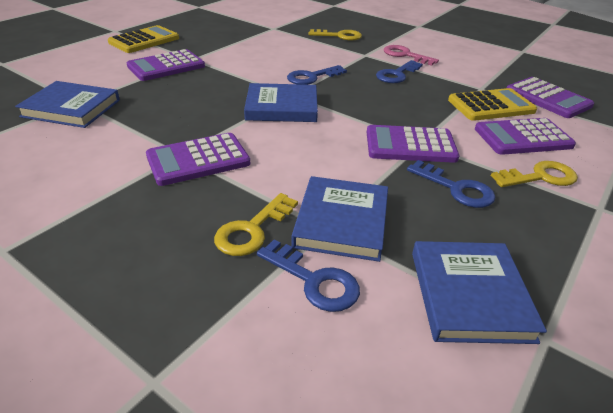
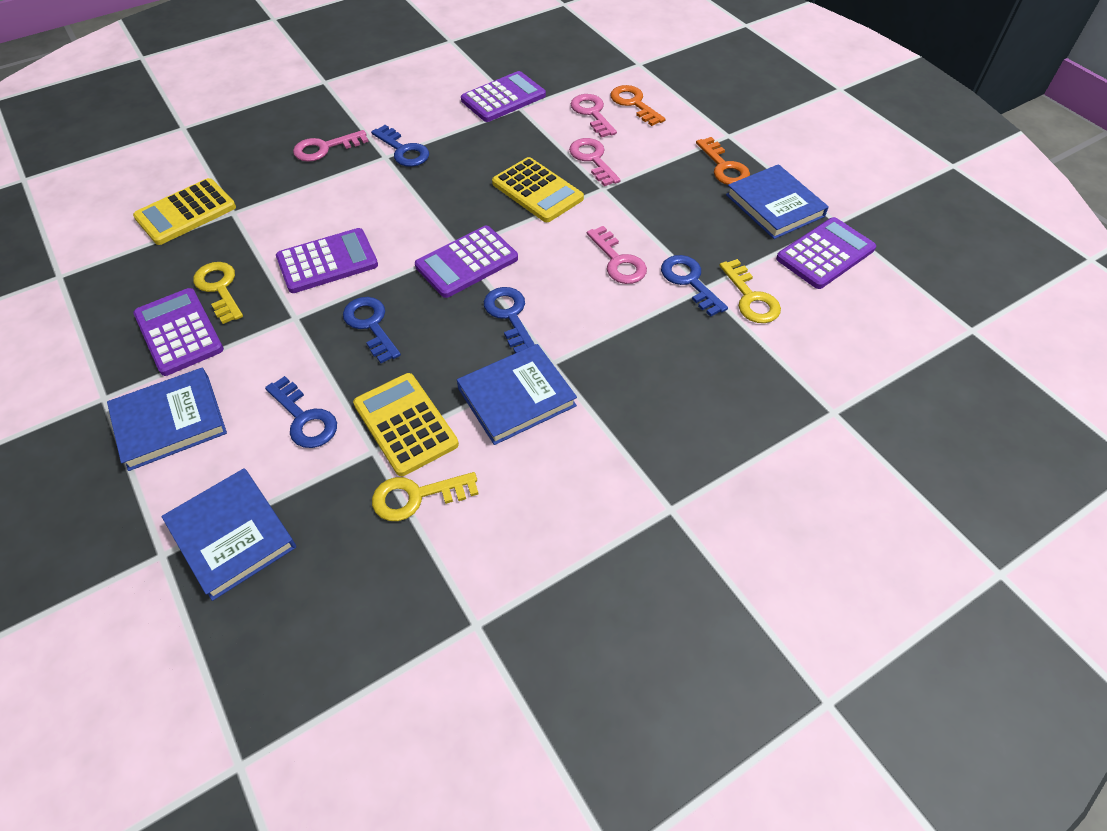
blue key: 4 -> 5
orange key: 0 -> 2
pink key: 1 -> 4
yellow calculator: 2 -> 3

